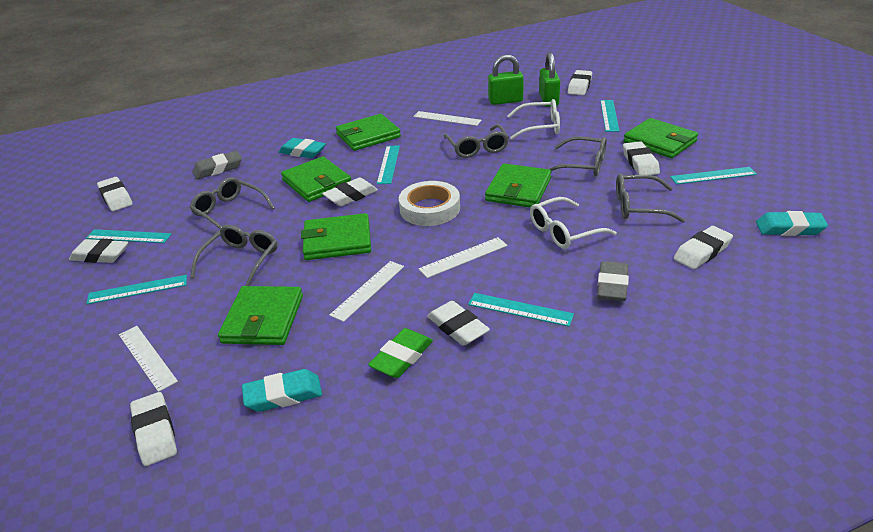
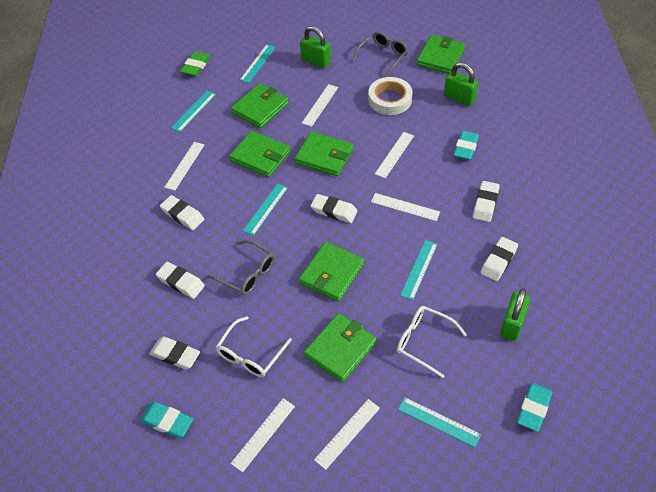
green padlock: 2 -> 3
grey eraser: 2 -> 0
grey glasses: 5 -> 2
turquoise ruler: 6 -> 5
white eraser: 8 -> 6
white ruler: 4 -> 6

